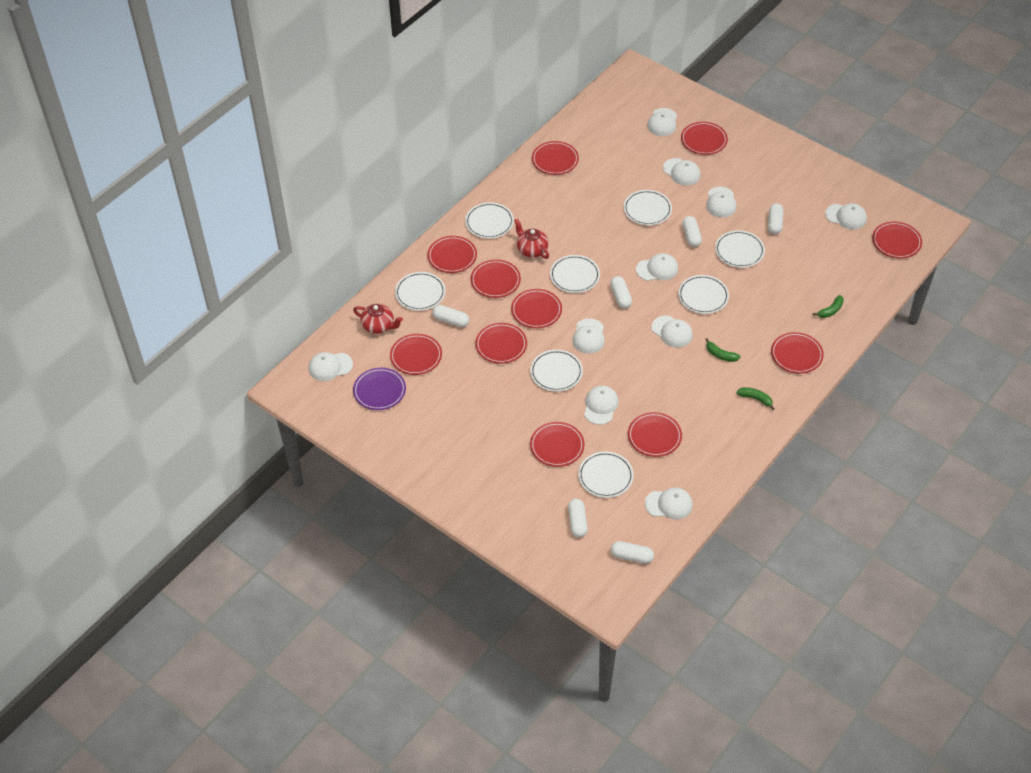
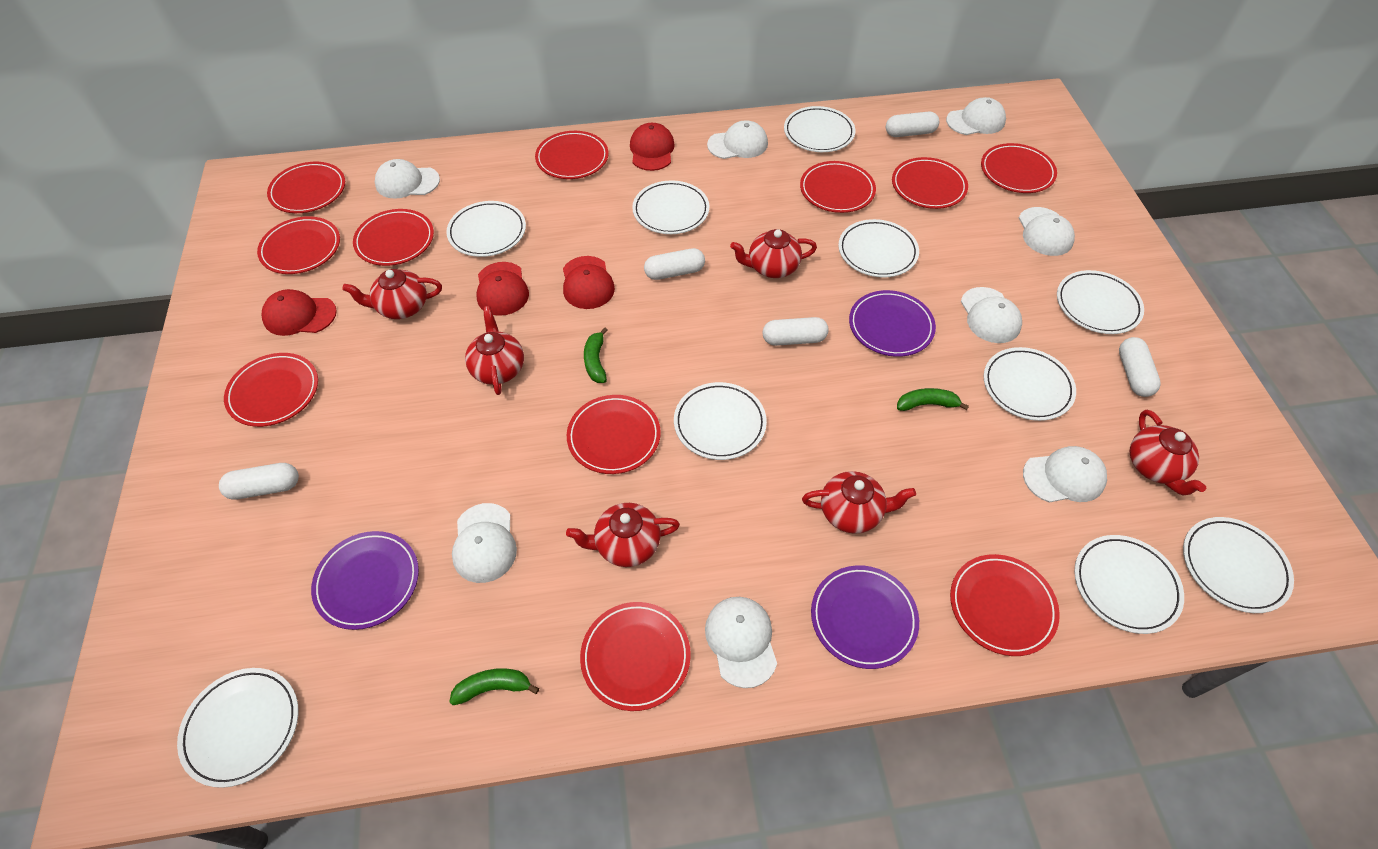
purple plate: 1 -> 3
red cap: 0 -> 4
red teapot: 2 -> 6
white cap: 10 -> 8
white capsule: 6 -> 5
white plate: 8 -> 10

